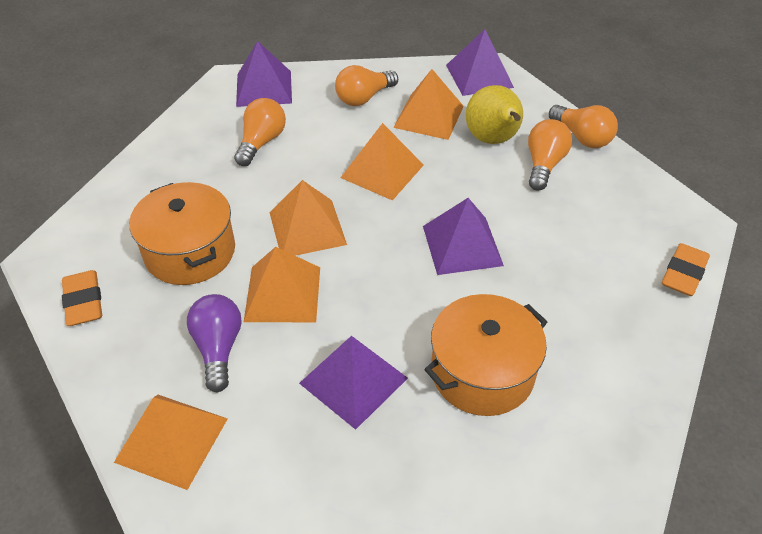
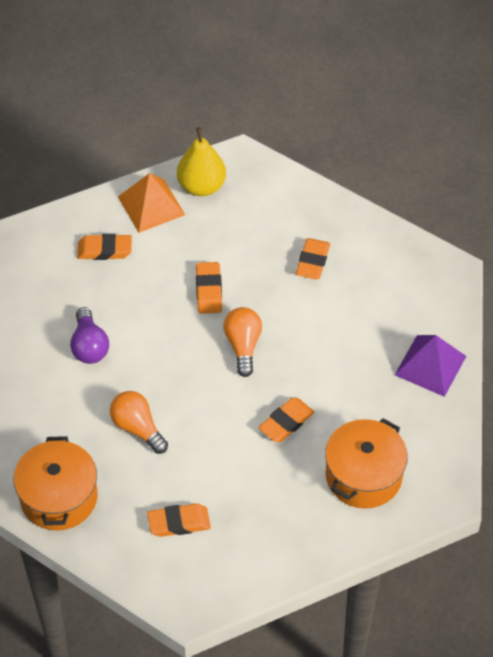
orange eraser: 2 -> 5
orange light bulb: 4 -> 2
orange pyramid: 5 -> 1
purple pyramid: 4 -> 1

